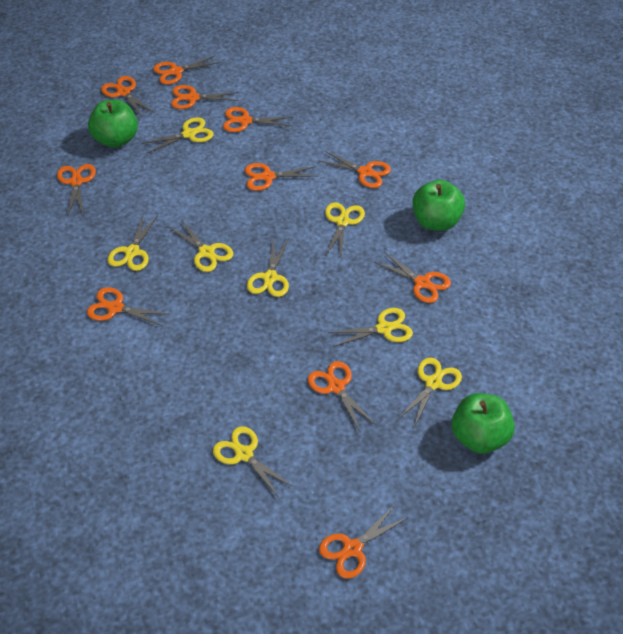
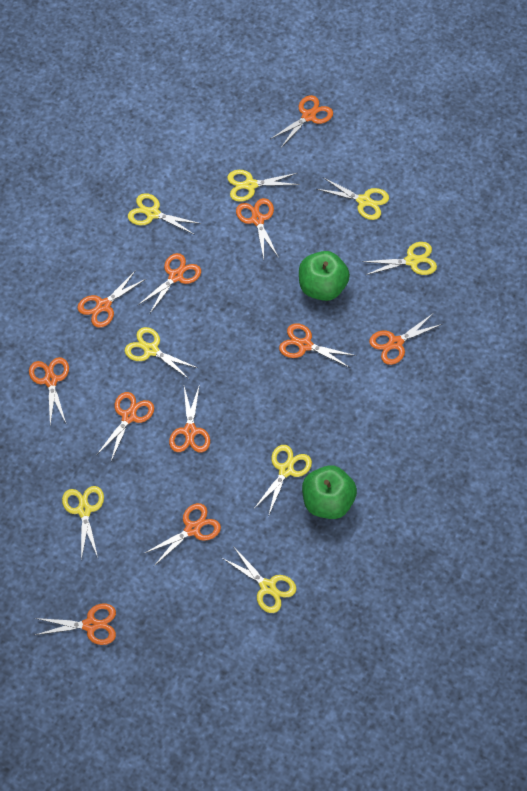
green apple: 3 -> 2

